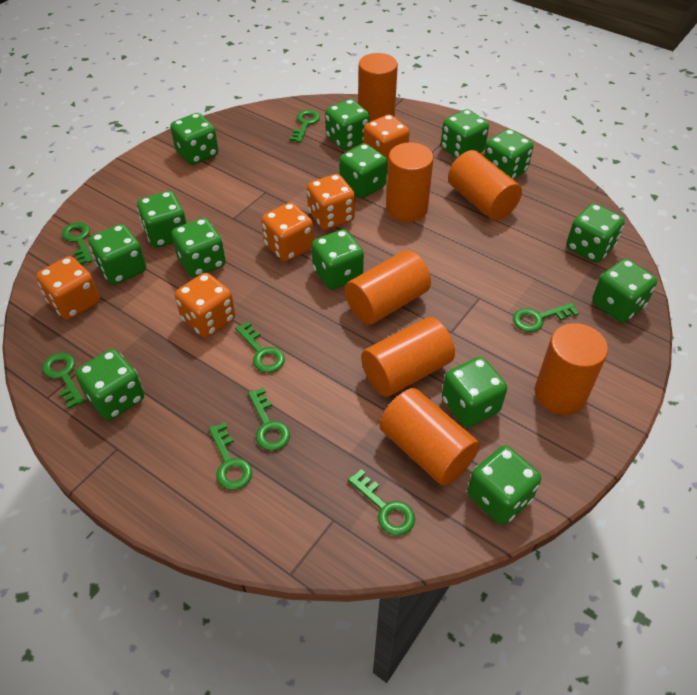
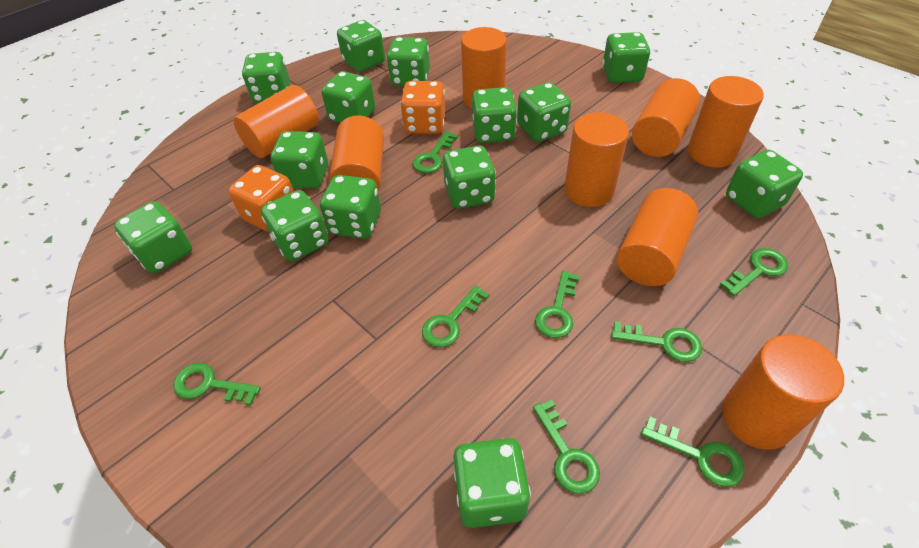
orange cylinder: 7 -> 8
orange dice: 5 -> 2

